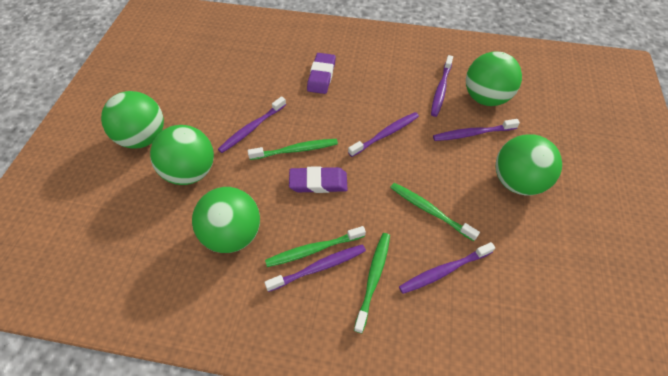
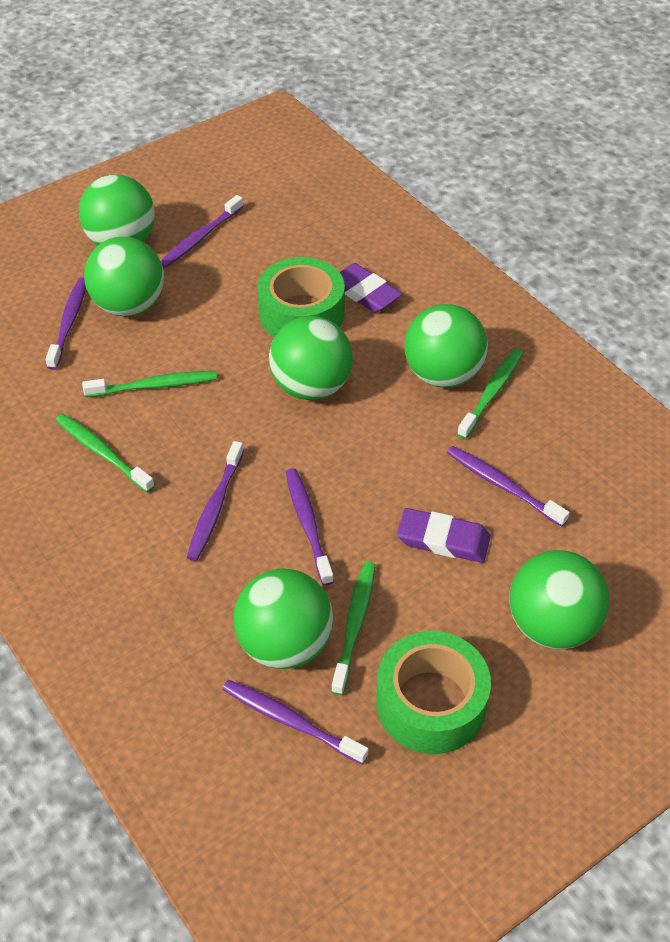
green ball: 5 -> 6
green tape: 0 -> 2

